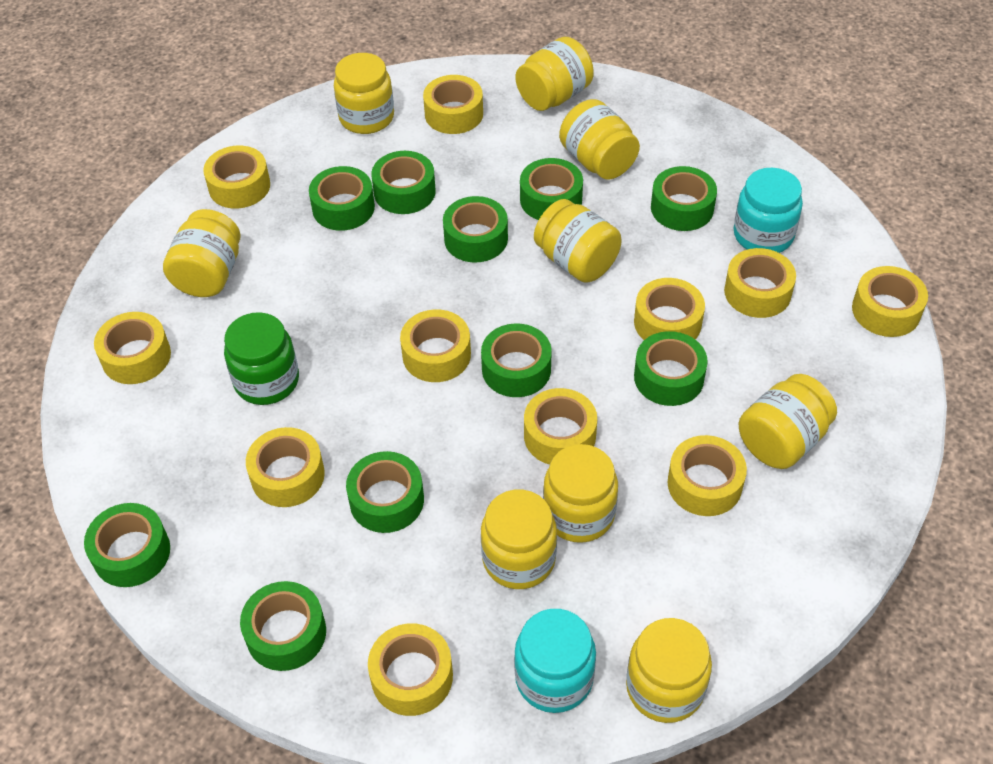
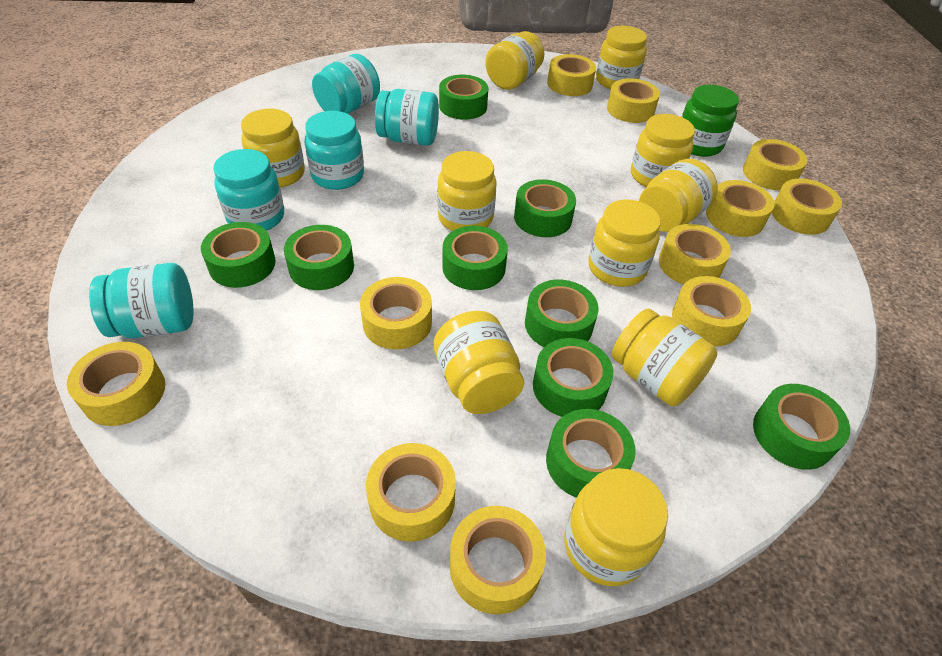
green tape: 10 -> 9
turquoise jar: 2 -> 5
yellow jar: 9 -> 10

